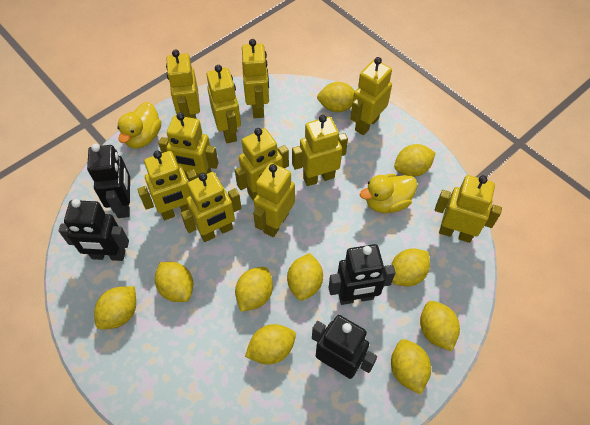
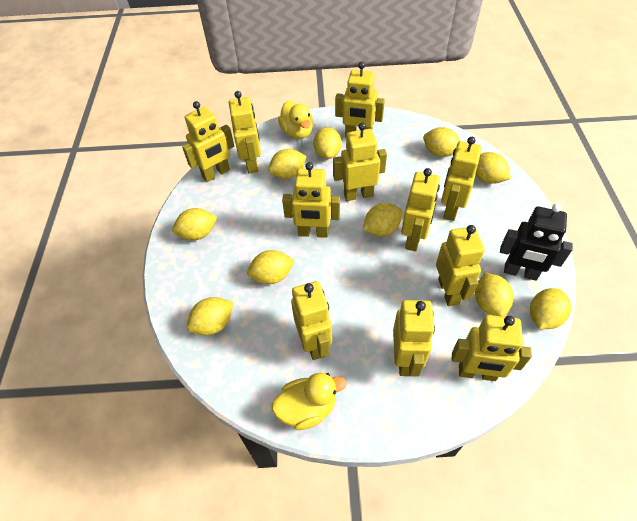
black robot: 4 -> 1

